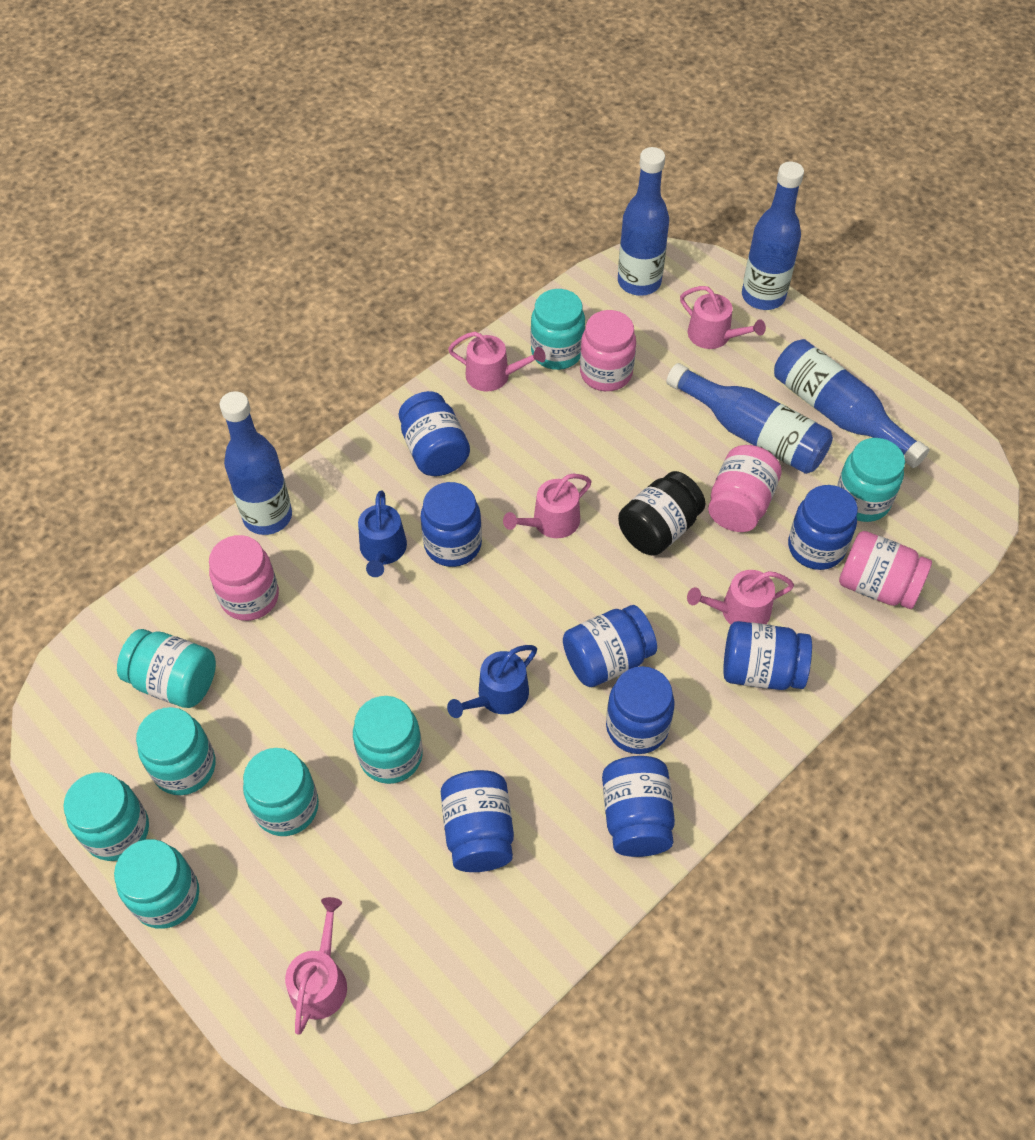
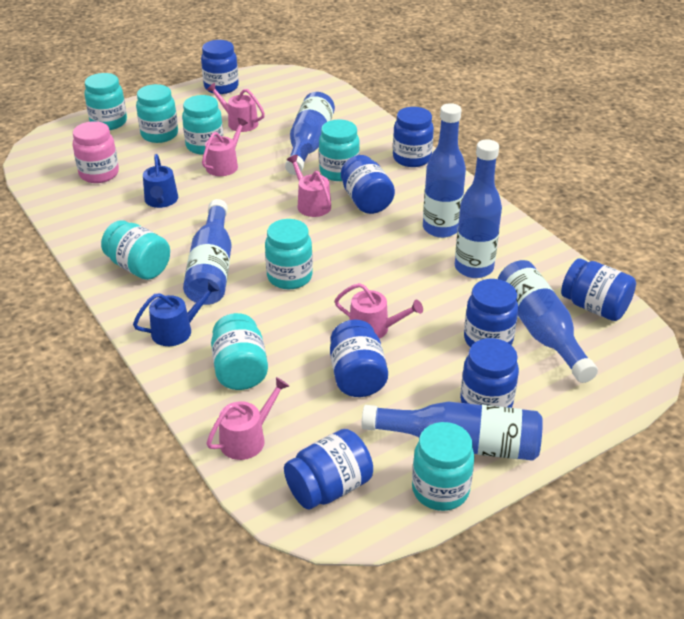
black jar: 1 -> 0
blue bottle: 5 -> 6
pink jar: 4 -> 1

